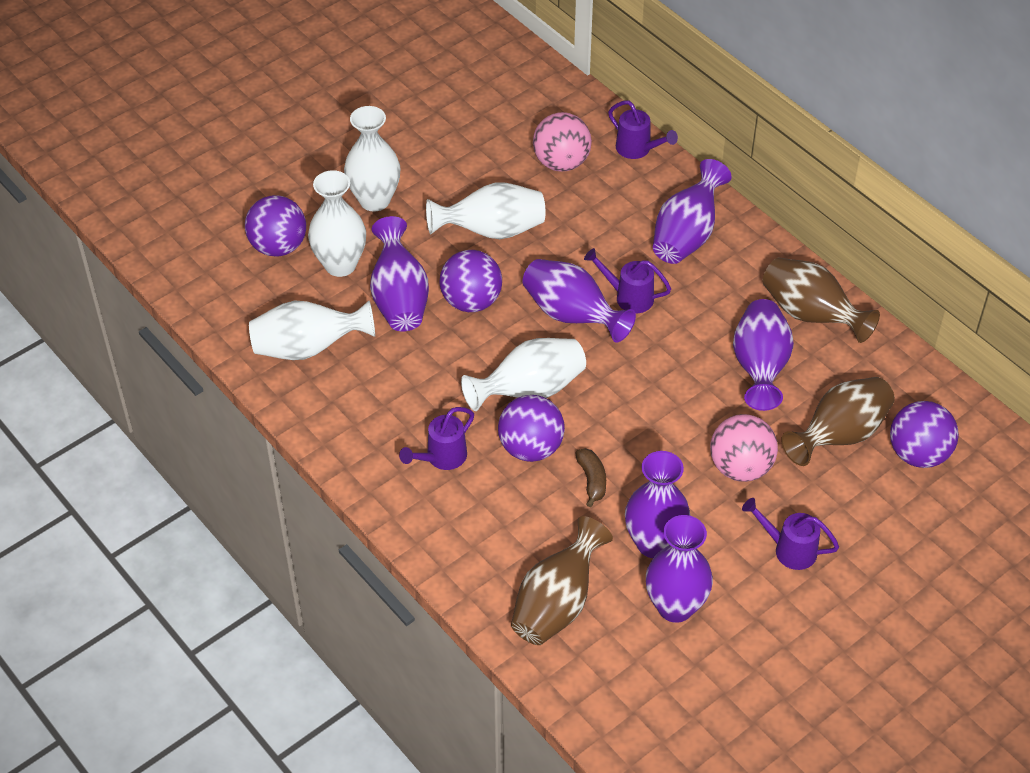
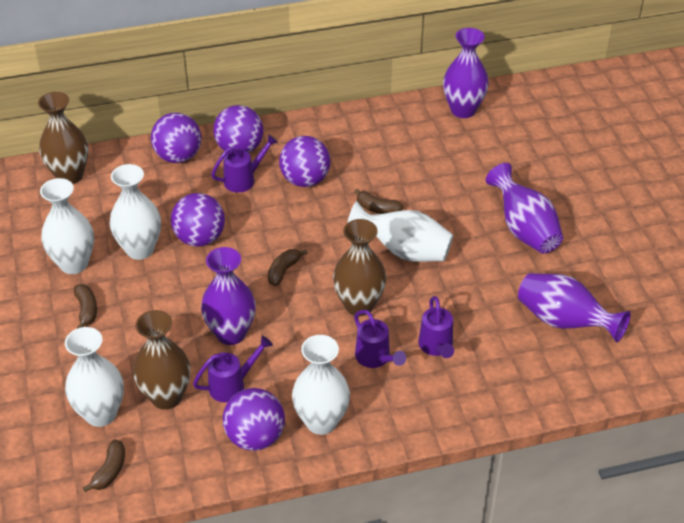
brown banana: 1 -> 4
pink ball: 2 -> 0
purple ball: 4 -> 5
purple vase: 6 -> 4

